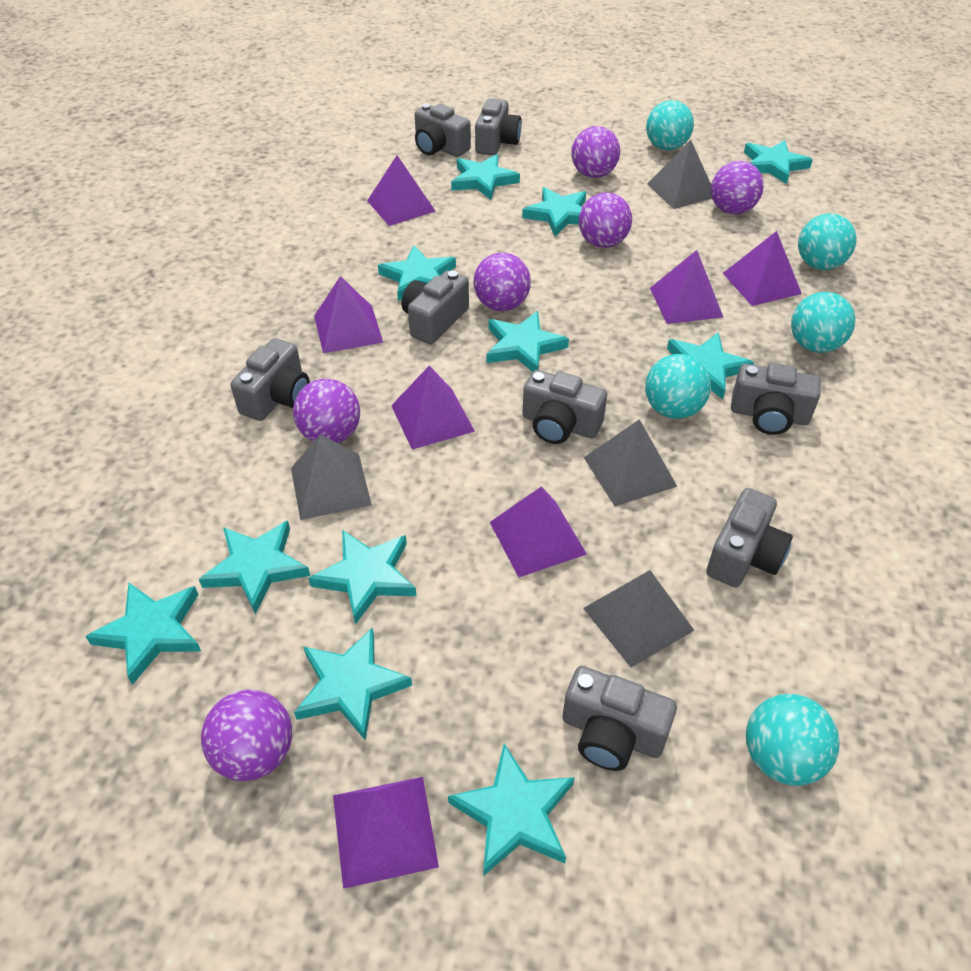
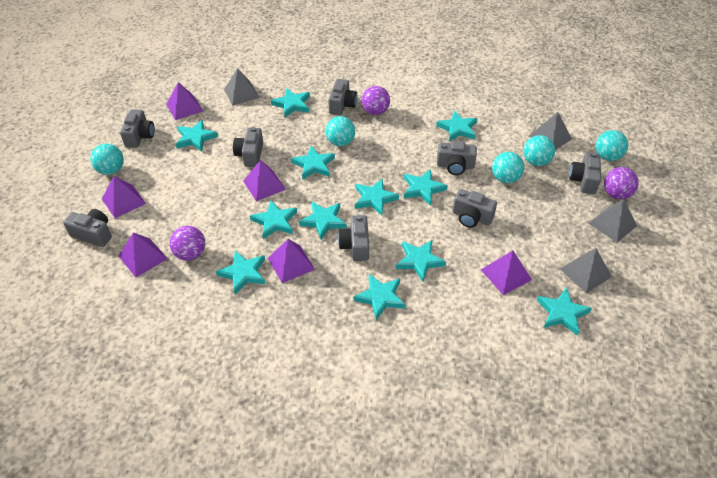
purple ball: 6 -> 3
purple pyramid: 7 -> 6
turquoise star: 11 -> 12

